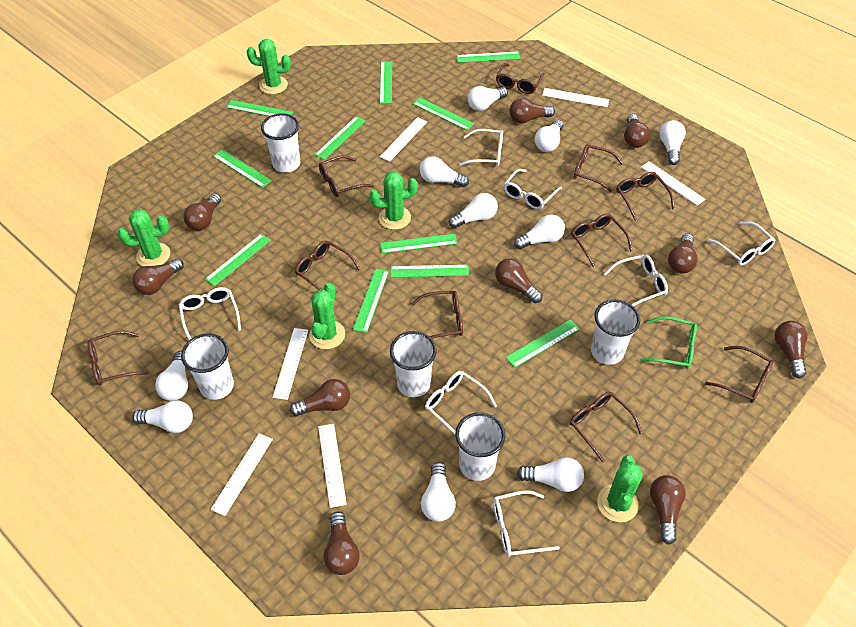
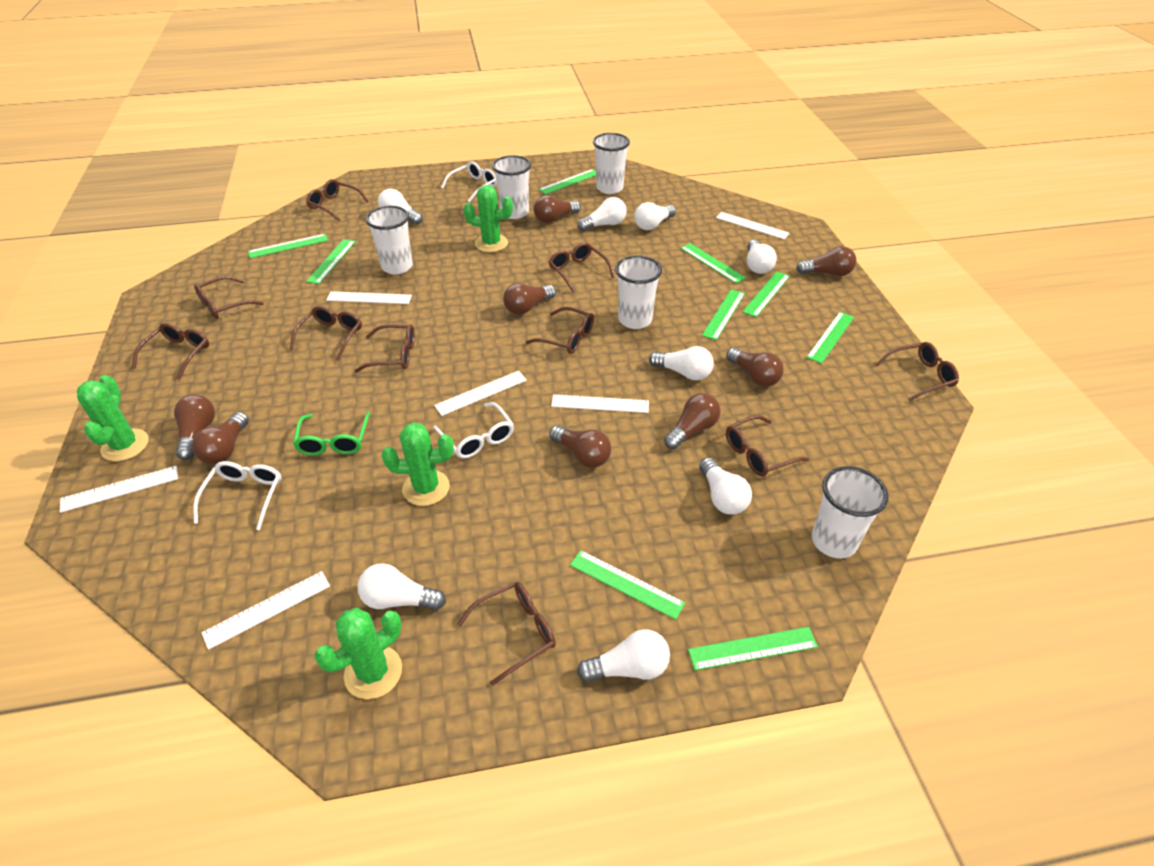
brown light bulb: 10 -> 8
green cactus: 5 -> 4
green ruler: 11 -> 9
white glasses: 7 -> 3
white light bulb: 10 -> 8

